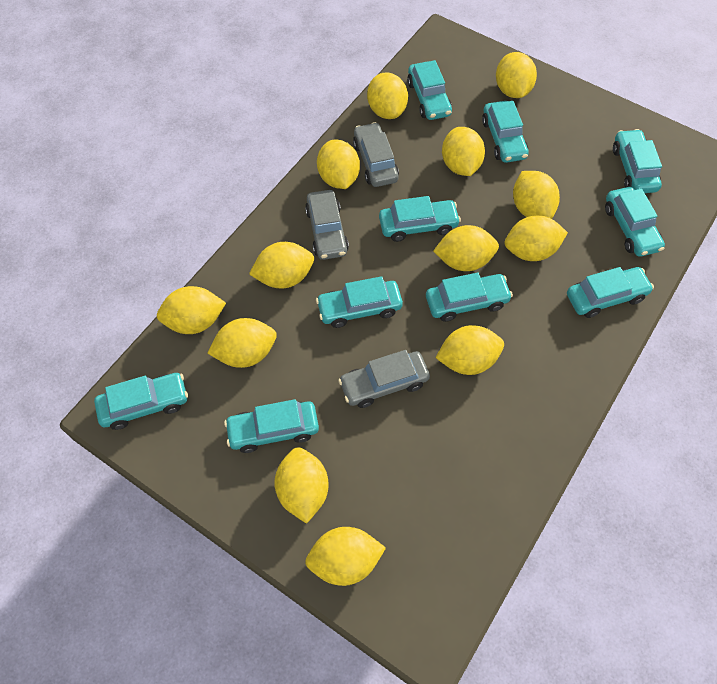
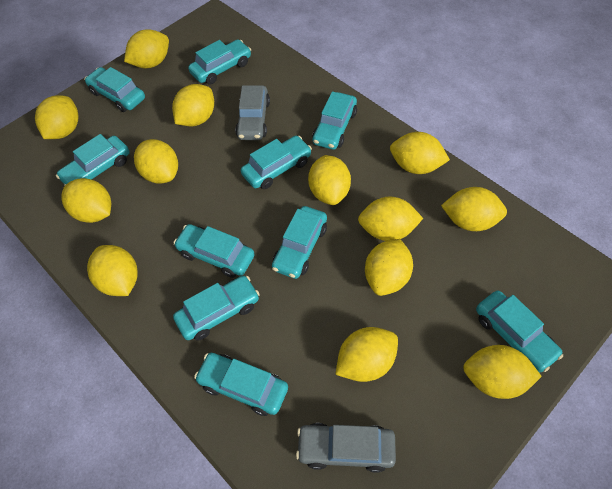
grey car: 3 -> 2

